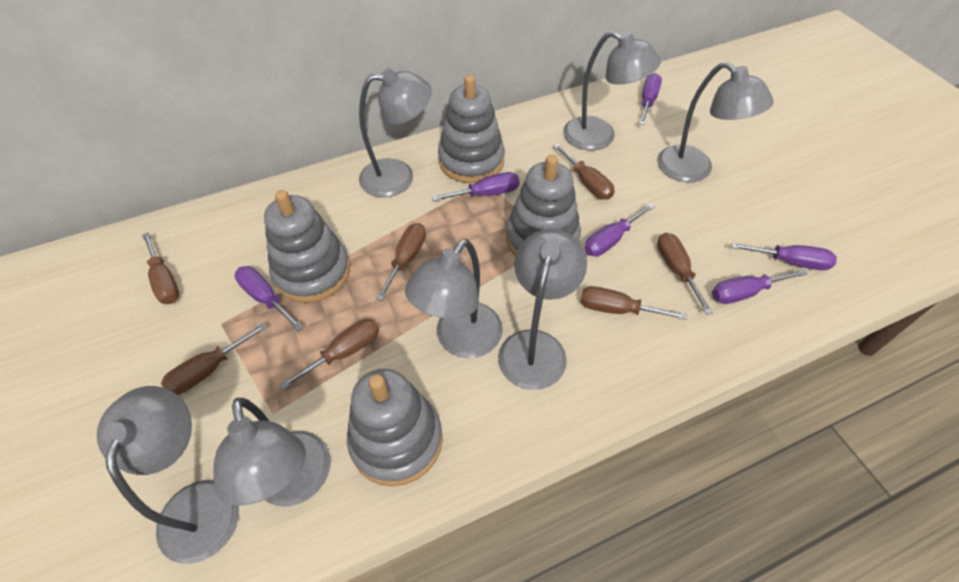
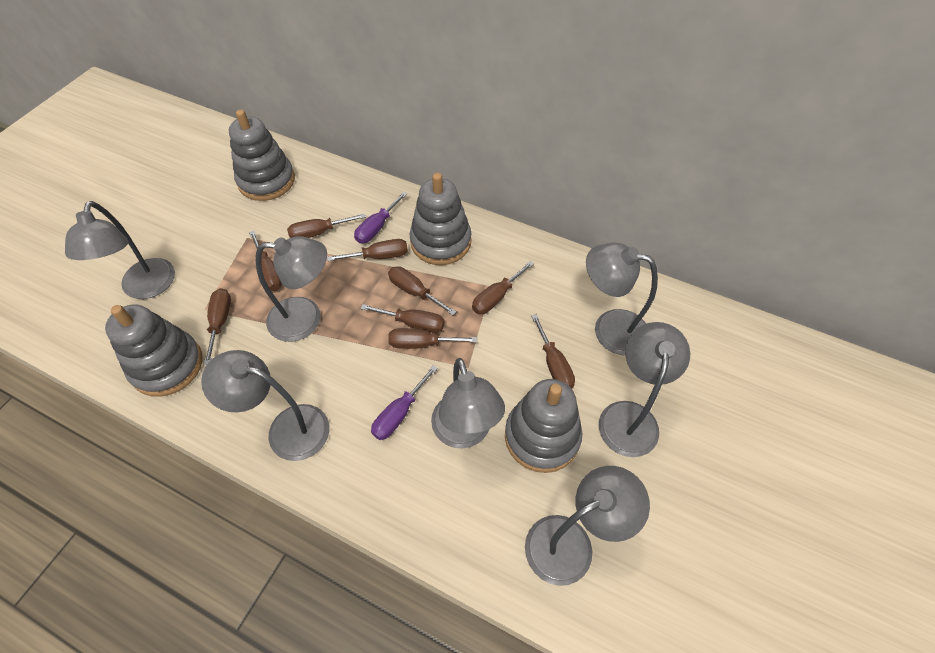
brown screwdriver: 7 -> 9
purple screwdriver: 6 -> 2

